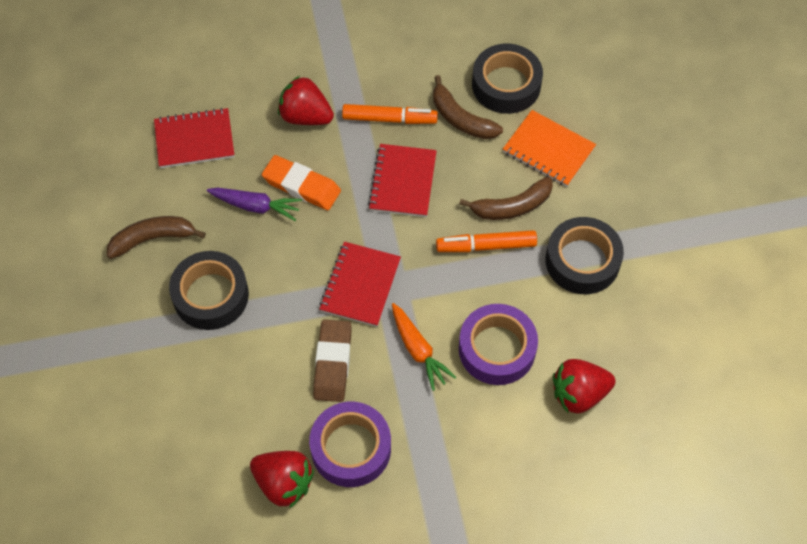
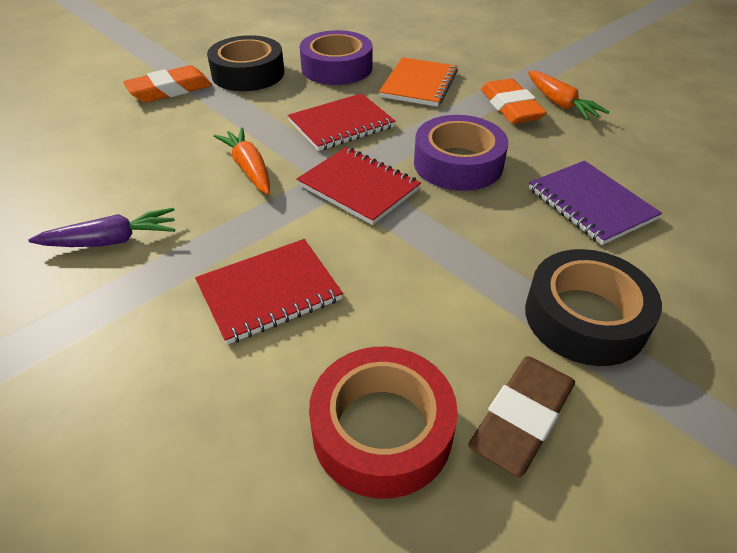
black tape: 3 -> 2
brown banana: 3 -> 0
orange carrot: 1 -> 2
orange eraser: 1 -> 2
orange marker: 2 -> 0
purple notebook: 0 -> 1
red strawberry: 3 -> 0
red tape: 0 -> 1

